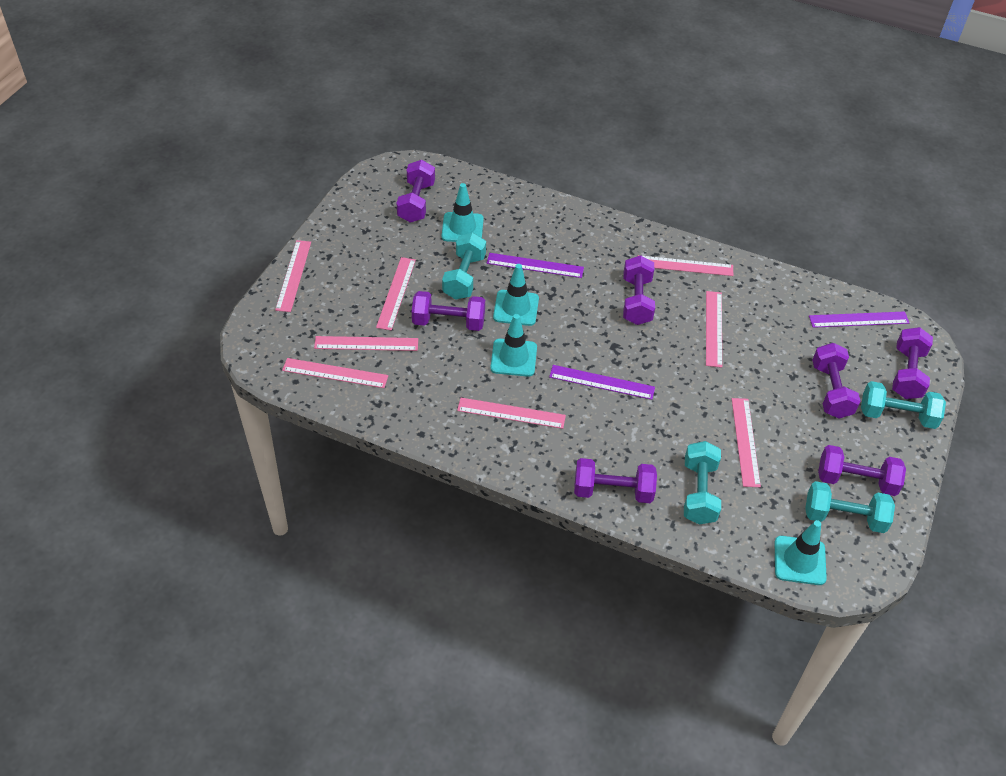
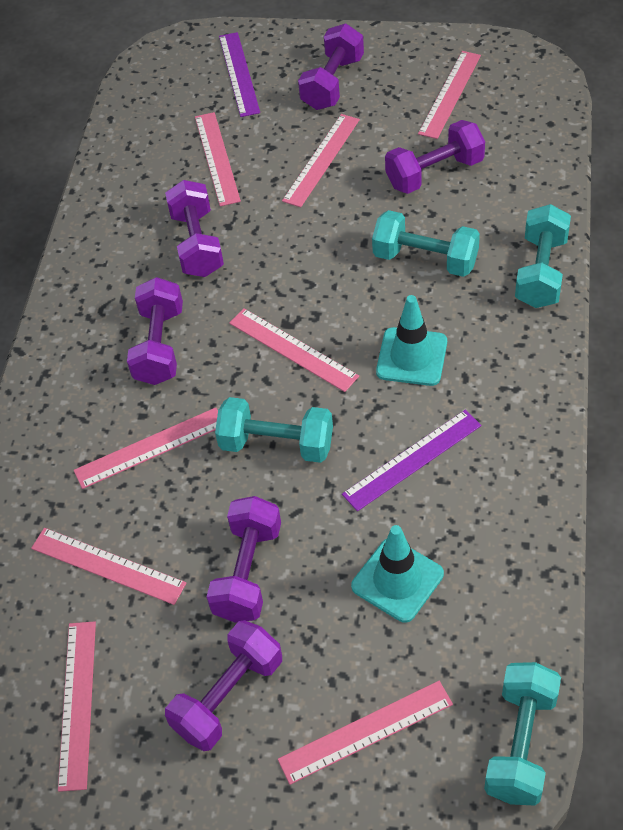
purple dumbbell: 7 -> 6
purple ruler: 3 -> 2
turquoise traffic cone: 4 -> 2

